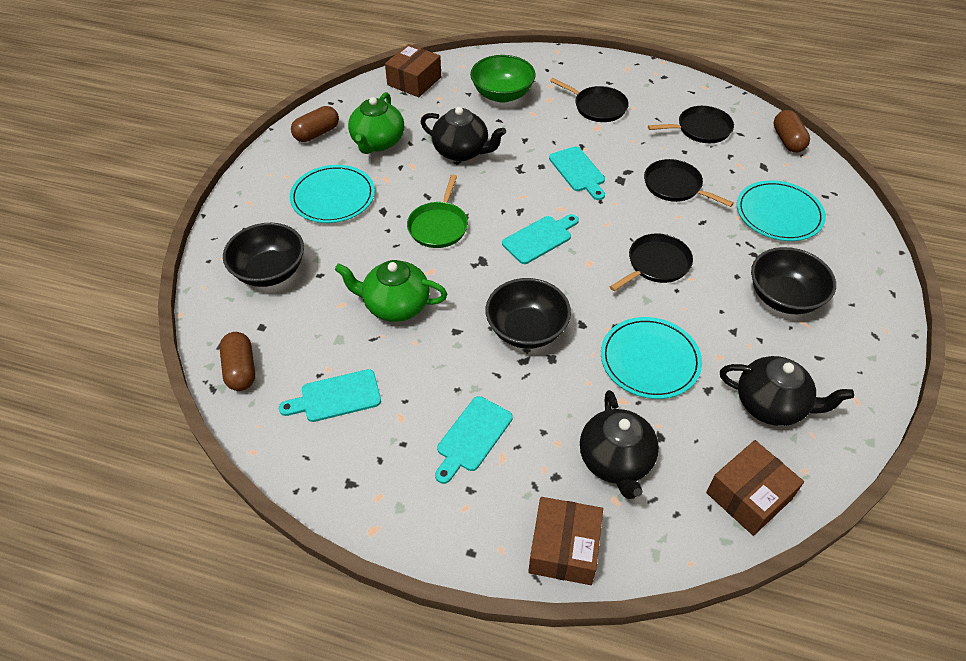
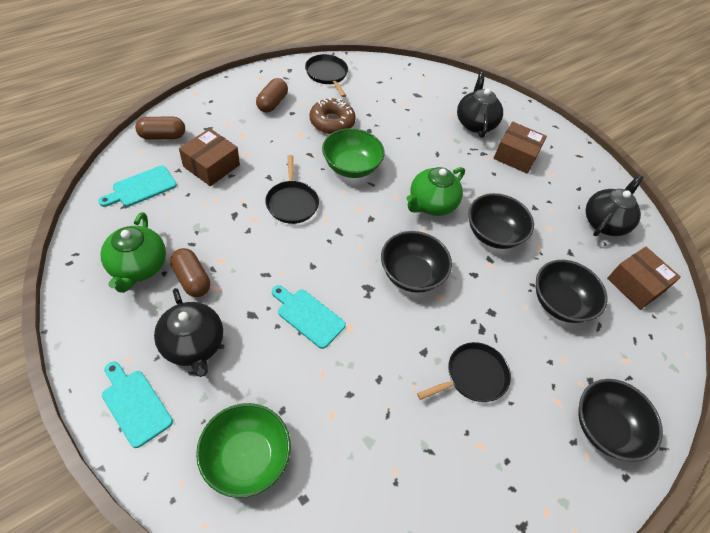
black bowl: 3 -> 4
black pan: 4 -> 3
brown donut: 0 -> 1
green bowl: 1 -> 2
green pan: 1 -> 0
turquoise cutting board: 4 -> 3
turquoise plate: 3 -> 0

